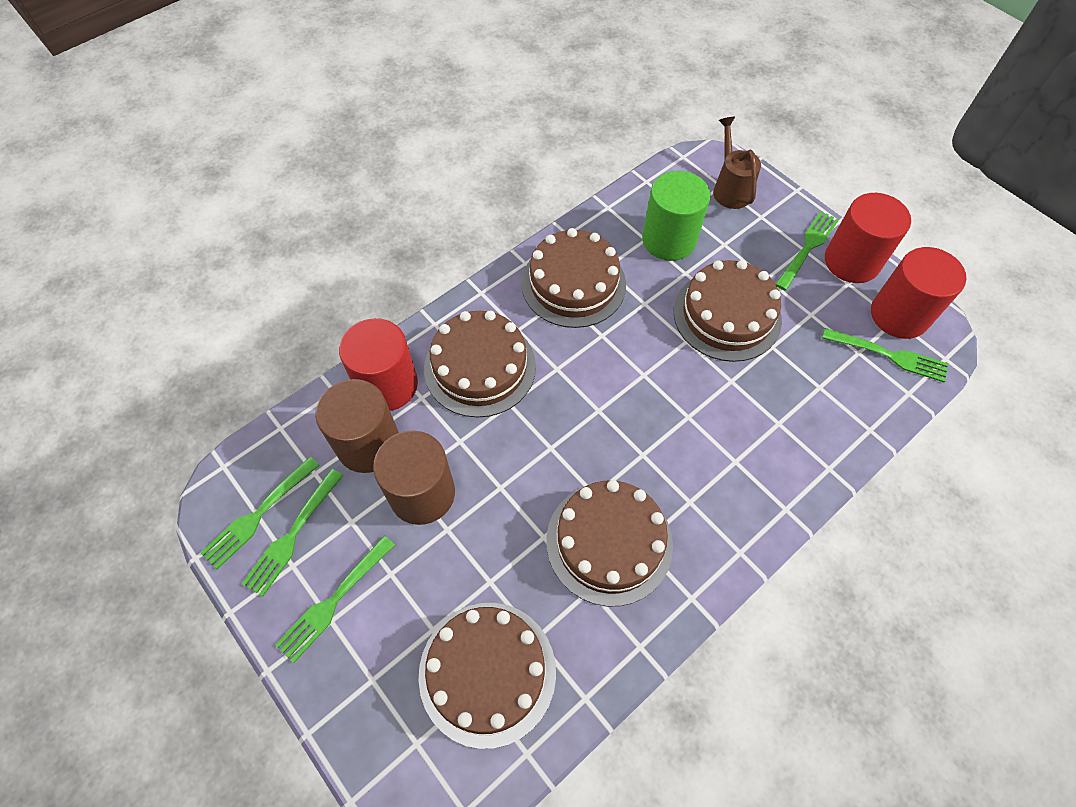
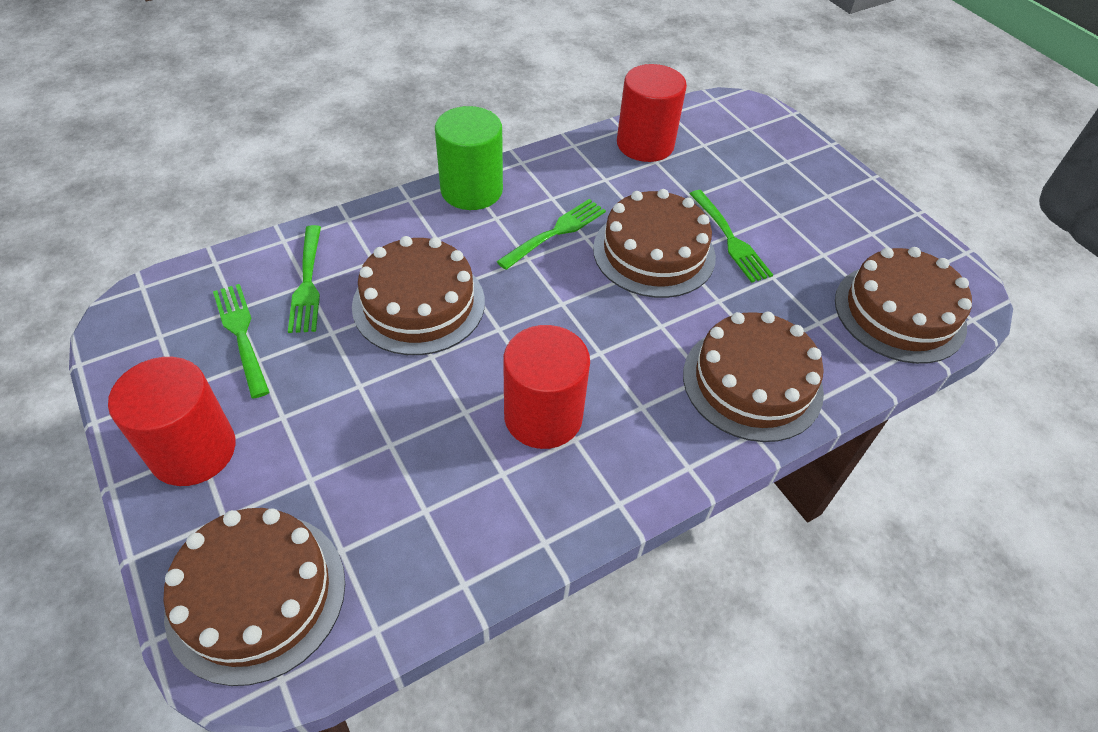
brown cylinder: 2 -> 0
brown watering can: 1 -> 0
green fork: 5 -> 4

